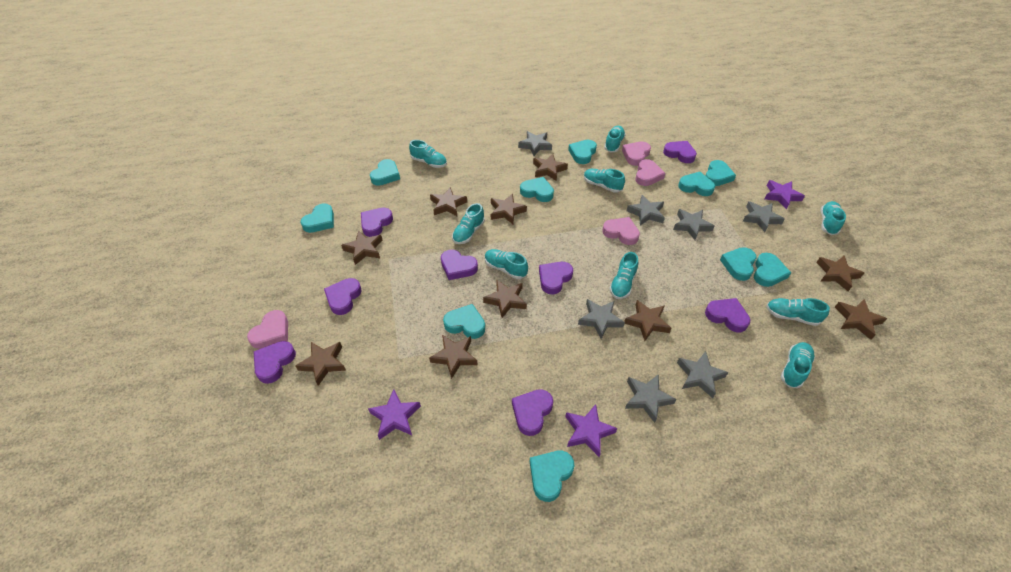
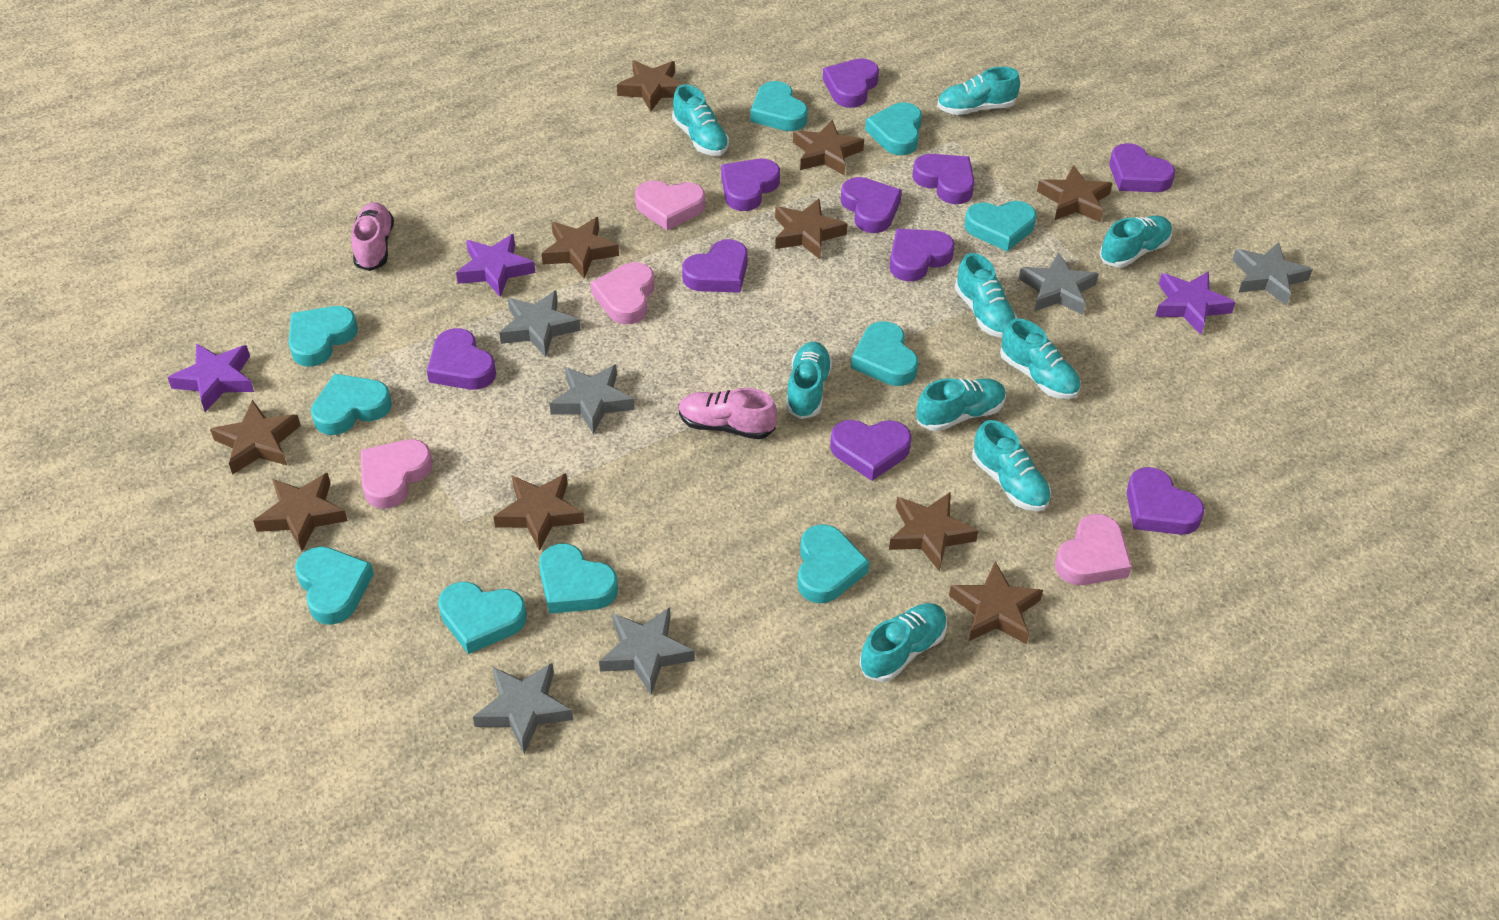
grey star: 7 -> 6
pink shoe: 0 -> 2
purple heart: 8 -> 10

